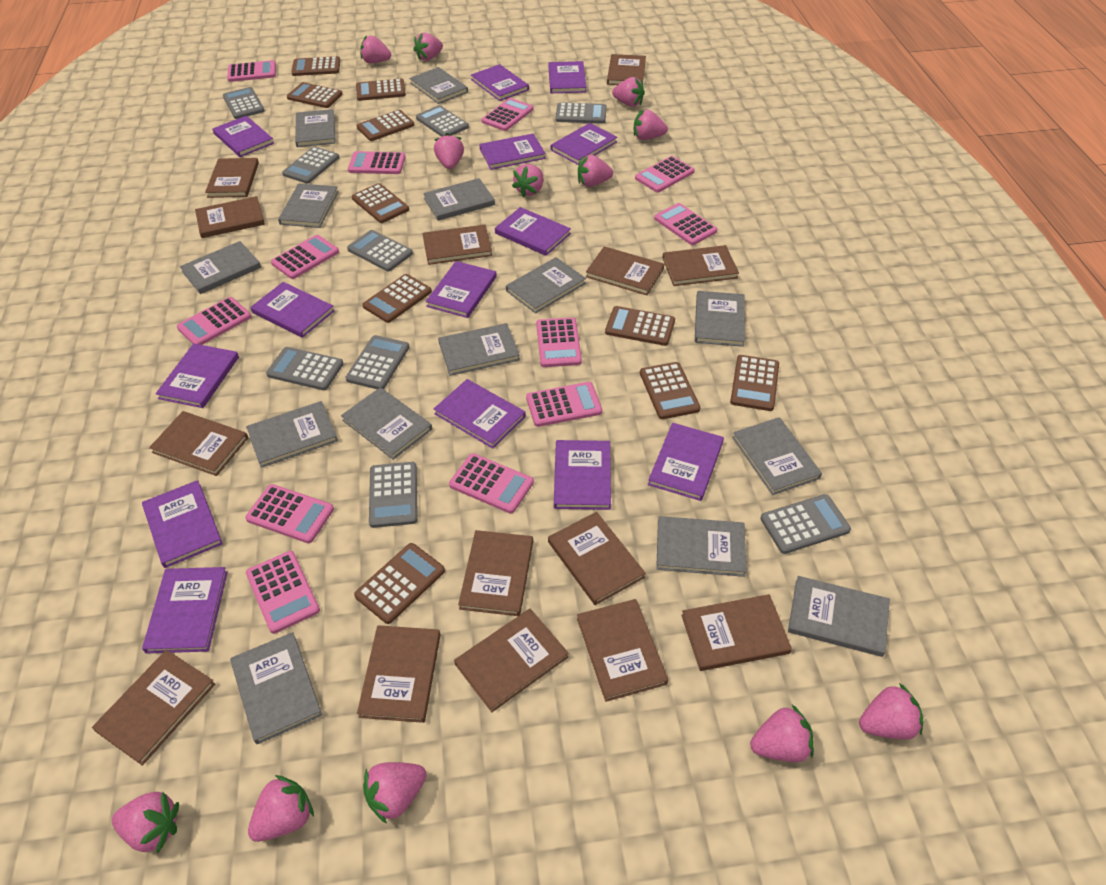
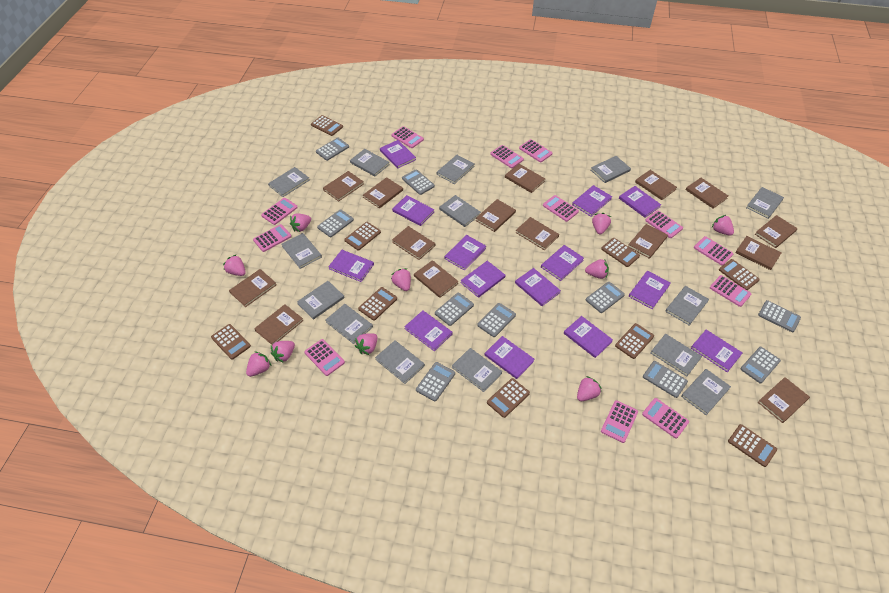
brown book: 14 -> 15
brown calculator: 10 -> 9
grey calculator: 9 -> 10
pink strawberry: 12 -> 10

